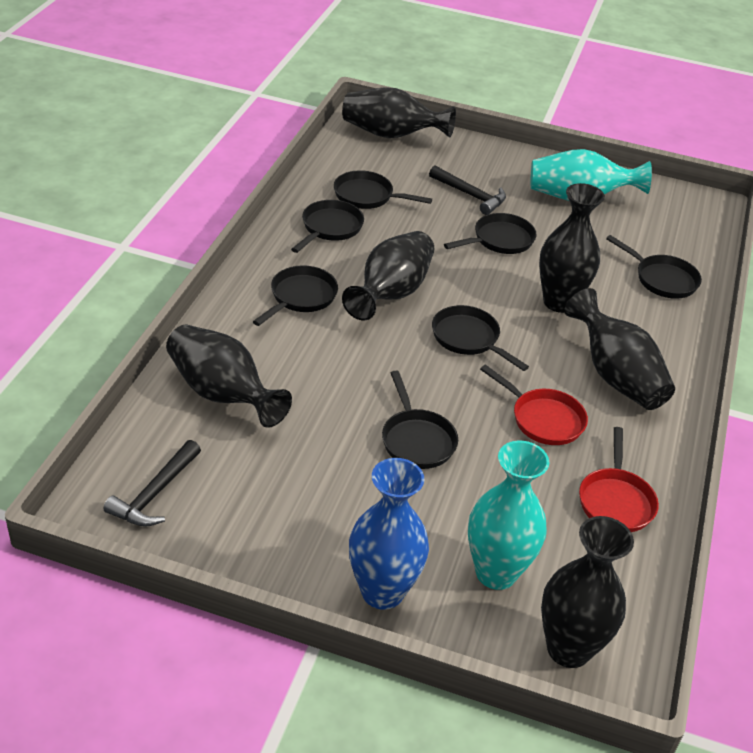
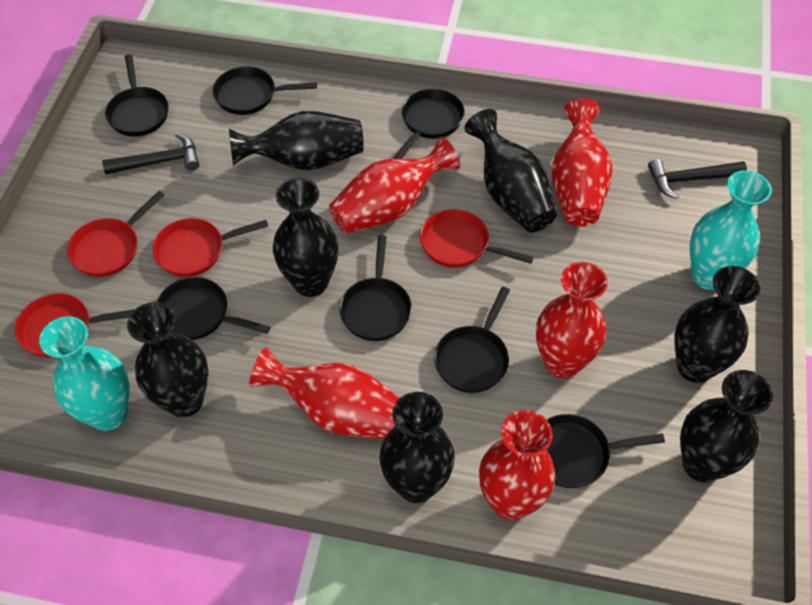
black vase: 6 -> 7
blue vase: 1 -> 0
red pan: 2 -> 4
red vase: 0 -> 5

